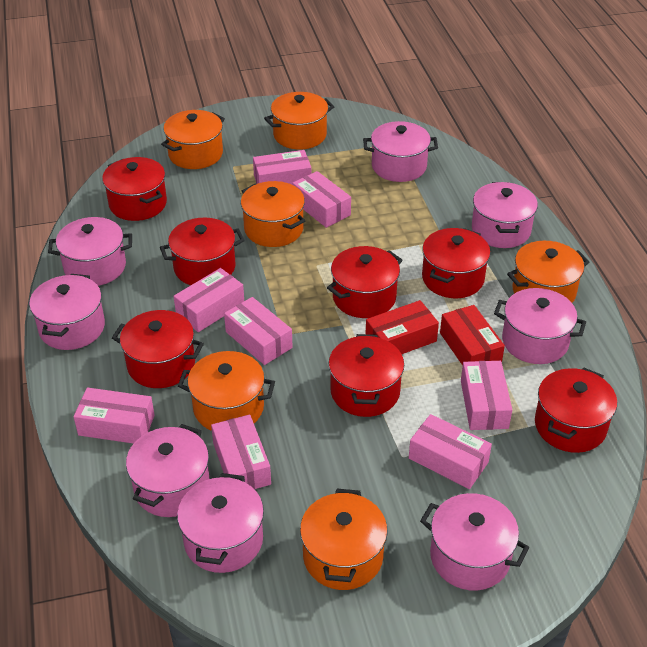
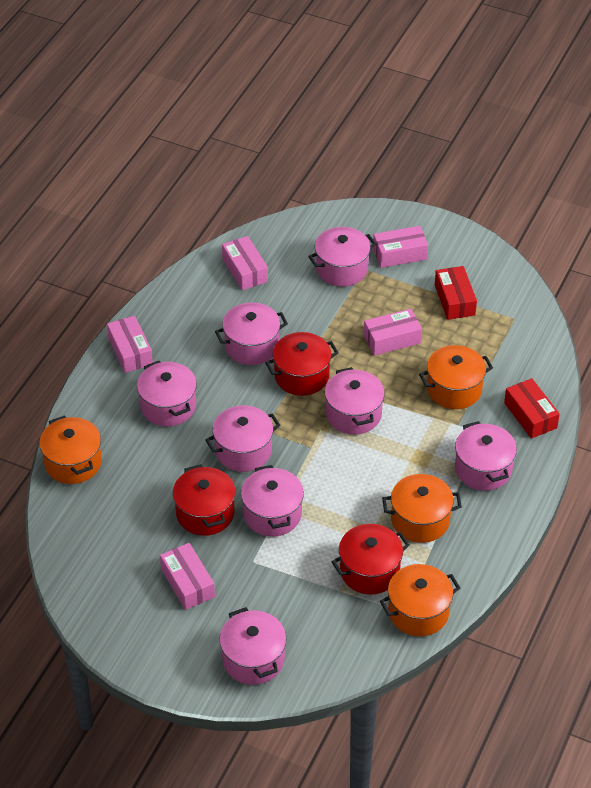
orange pot: 6 -> 4
pink box: 8 -> 5
red pot: 7 -> 3

